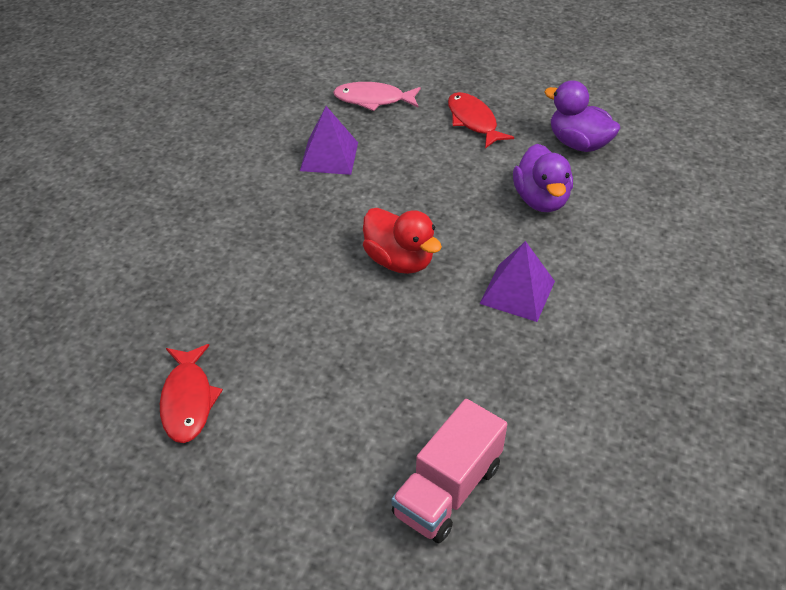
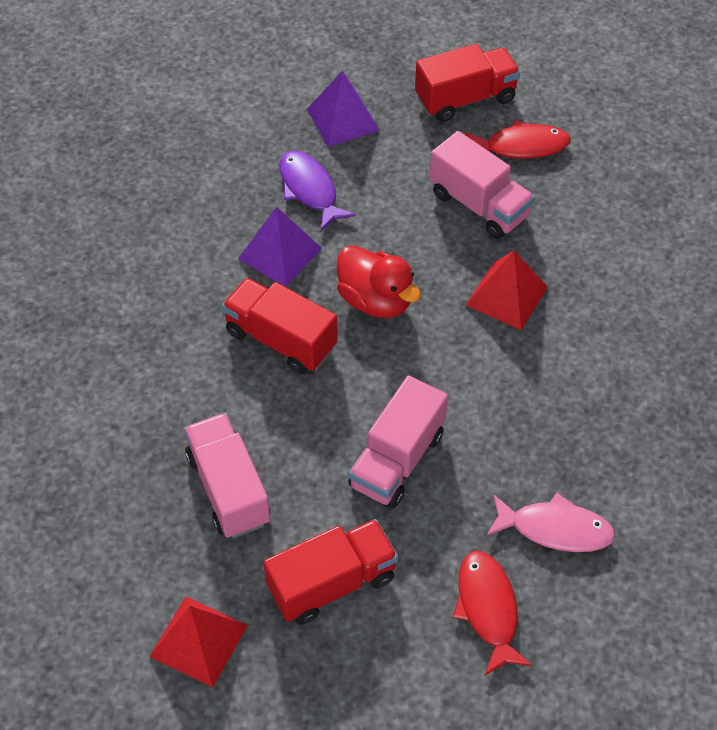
pink truck: 1 -> 3
purple duck: 2 -> 0
purple fish: 0 -> 1
red pyramid: 0 -> 2
red truck: 0 -> 3

